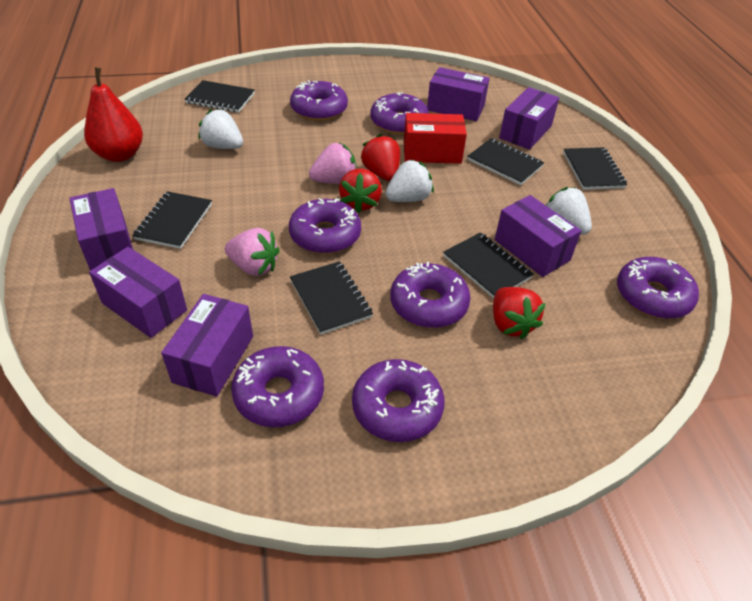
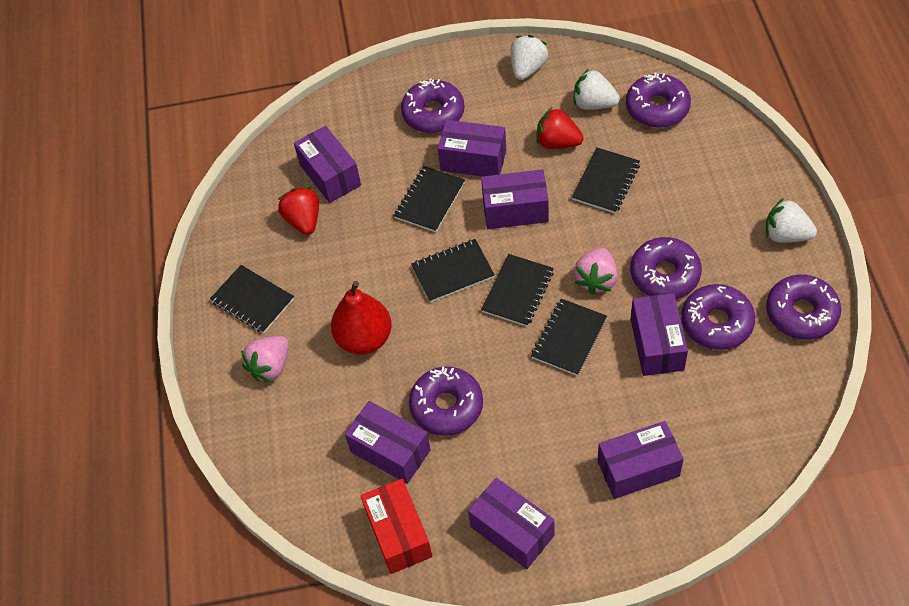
purple box: 6 -> 7
purple donut: 7 -> 6
red strawberry: 3 -> 2

